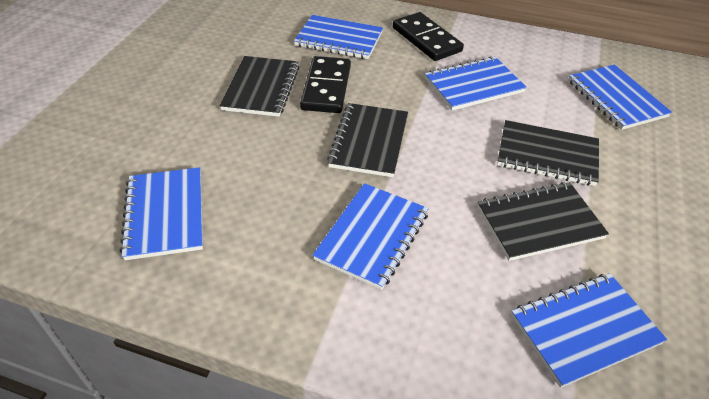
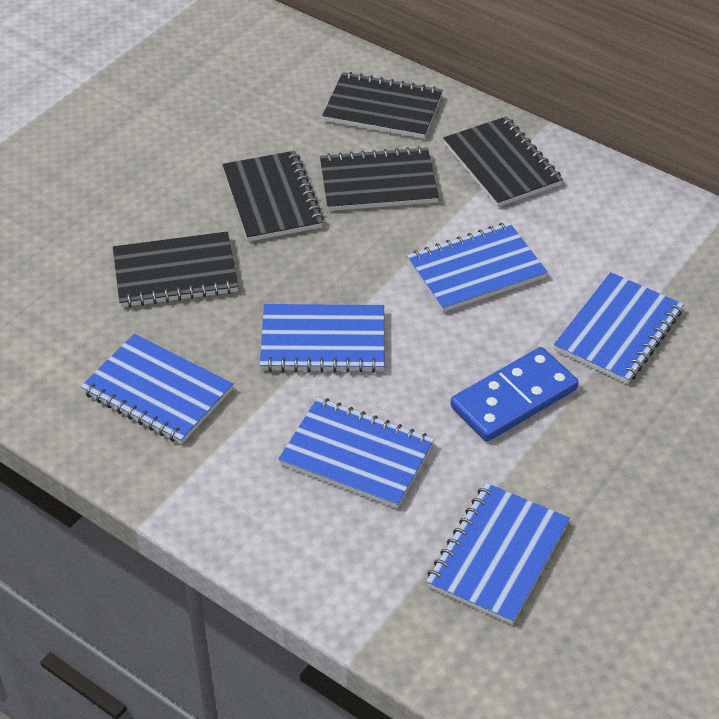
black domino: 2 -> 0
black notebook: 4 -> 5
blue domino: 0 -> 1

